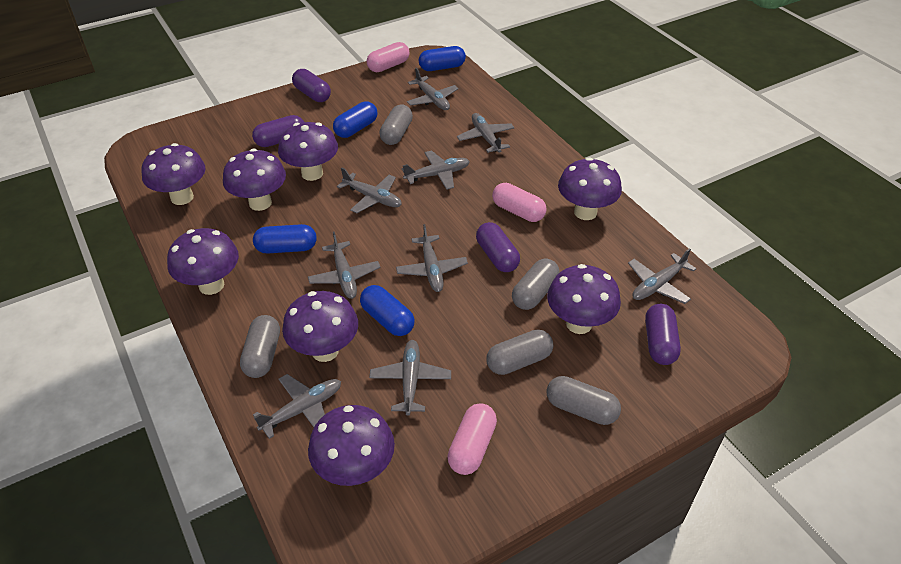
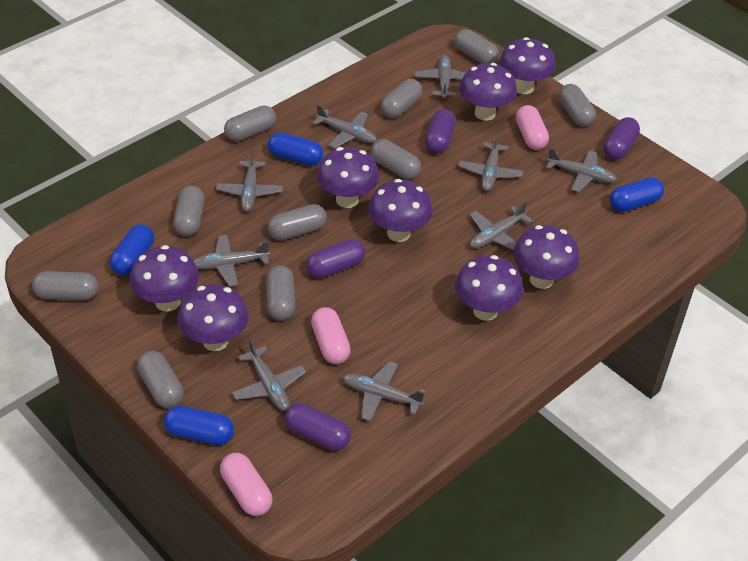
grey capsule: 5 -> 10

